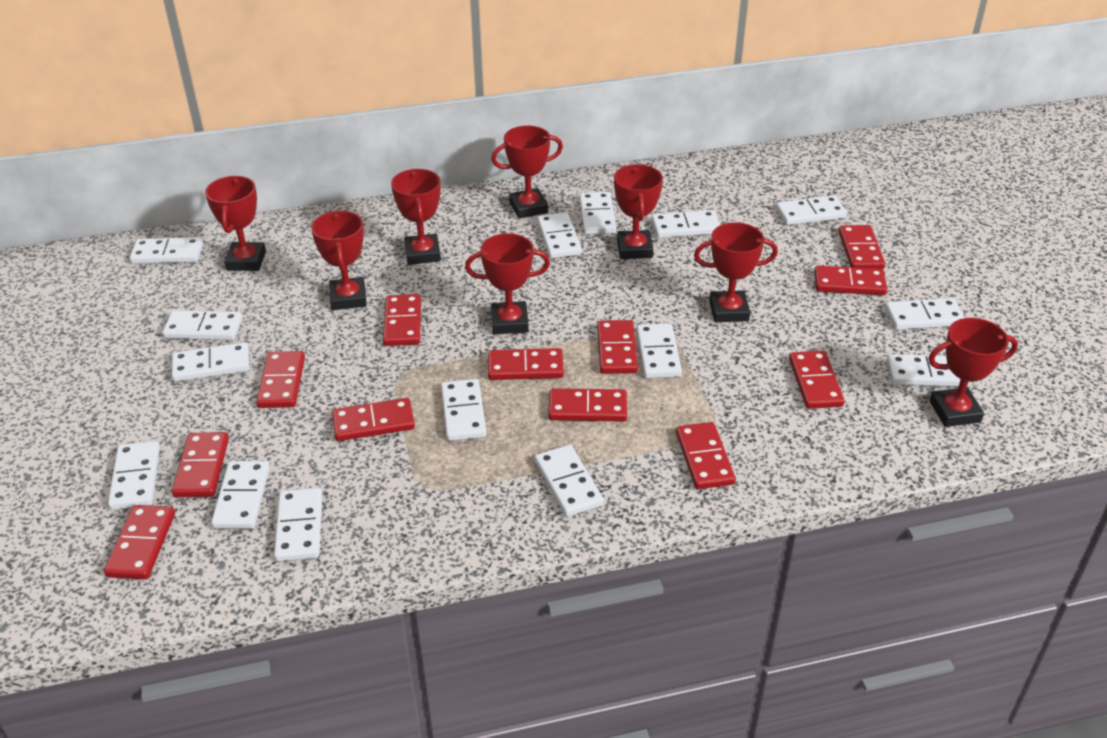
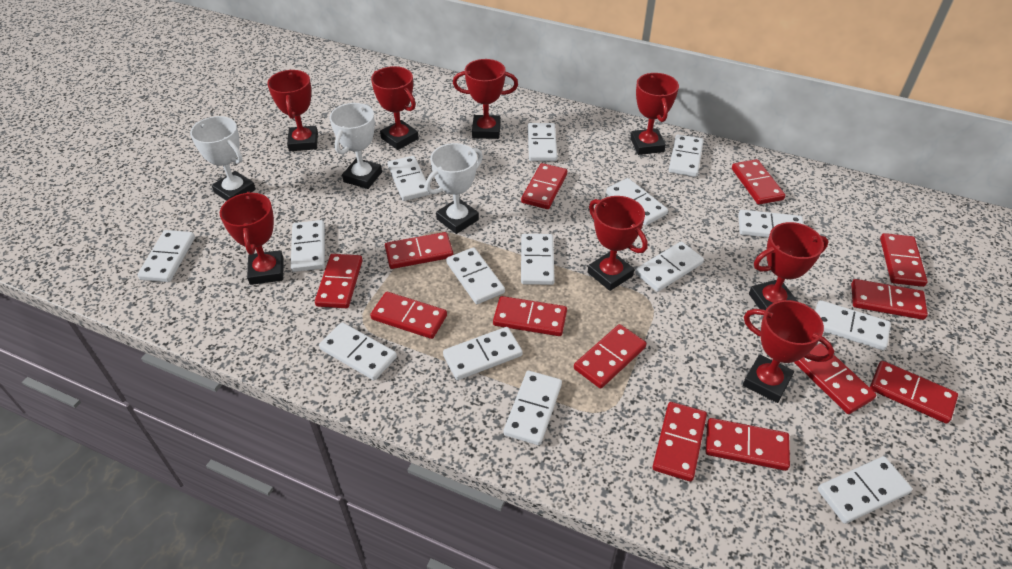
red domino: 12 -> 13
white trophy: 0 -> 3

